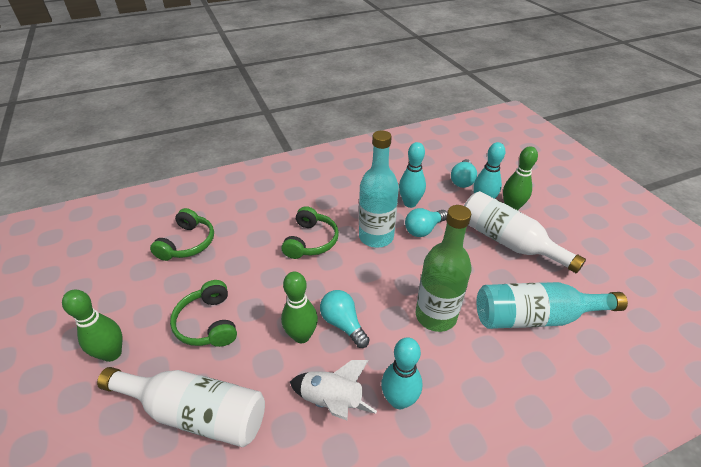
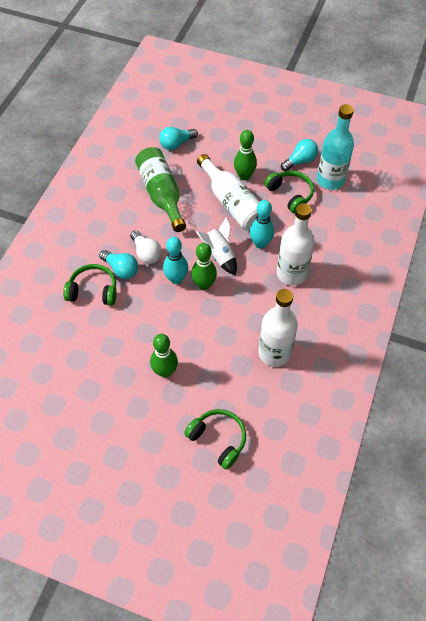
turquoise bottle: 2 -> 1
turquoise bowling pin: 3 -> 2
white bottle: 2 -> 3
white light bulb: 0 -> 1

